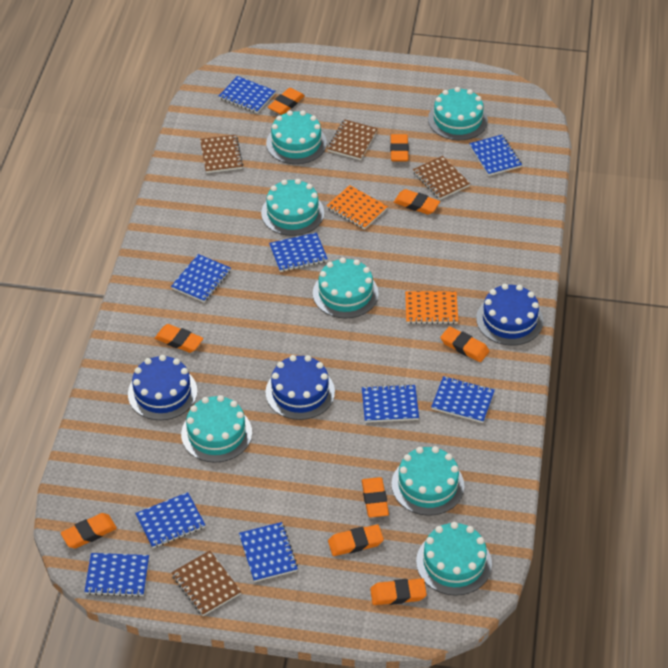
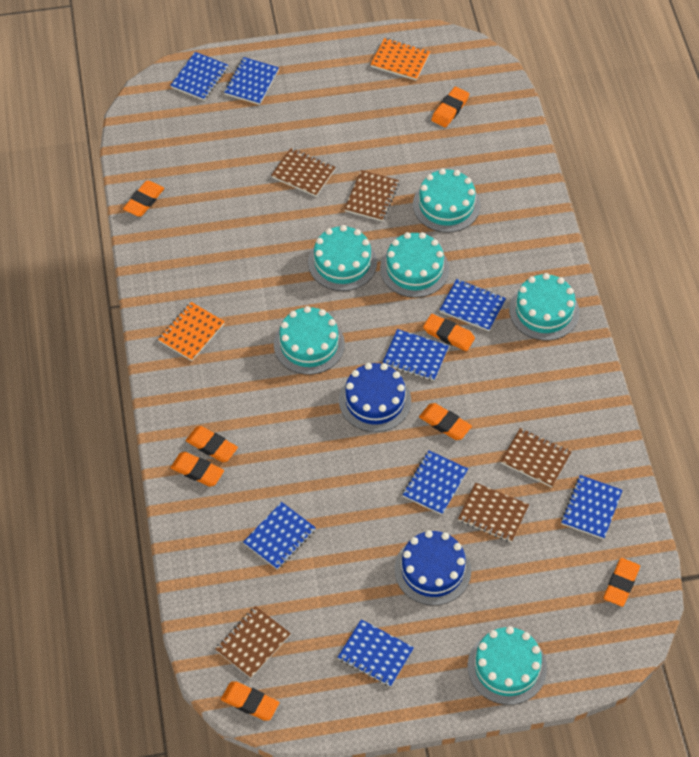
blue cake: 3 -> 2
blue notebook: 9 -> 8
brown notebook: 4 -> 5
orange eraser: 9 -> 8
turquoise cake: 7 -> 6

